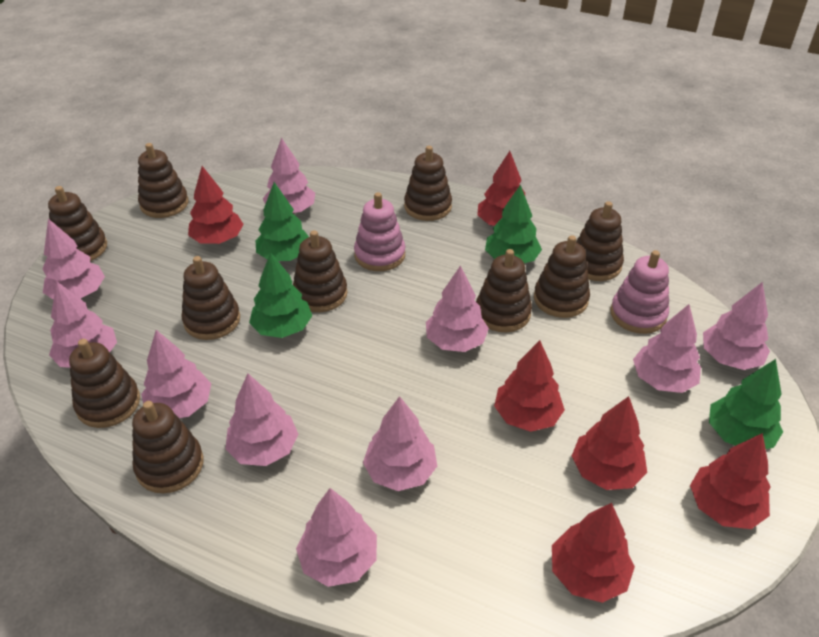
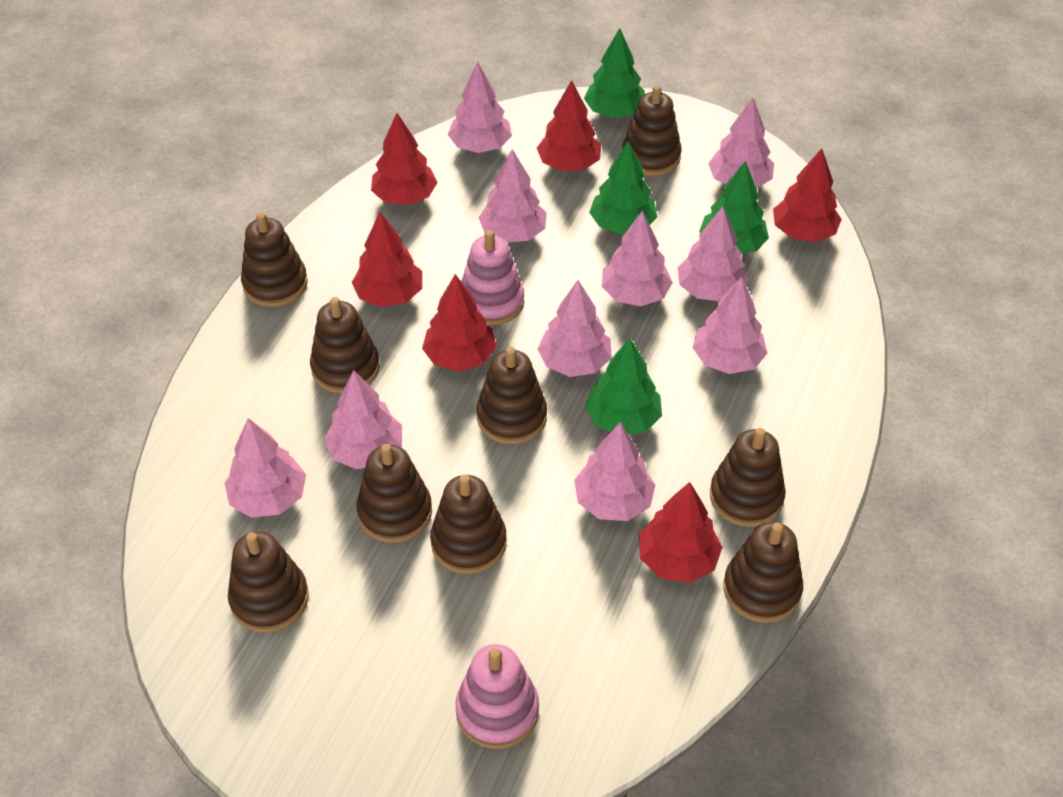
brown stacking toy: 10 -> 9

